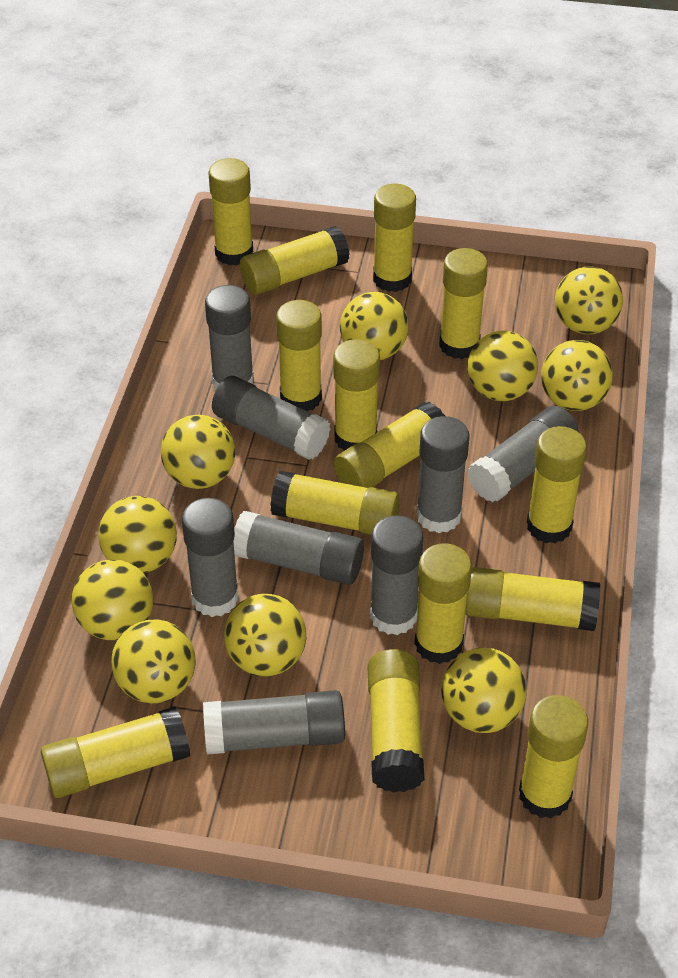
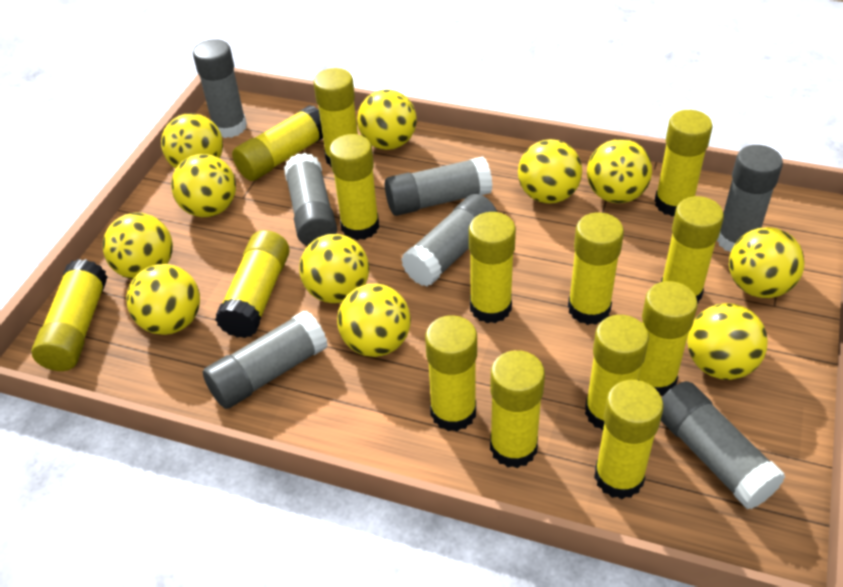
grey glue stick: 8 -> 7
yellow ball: 10 -> 11

